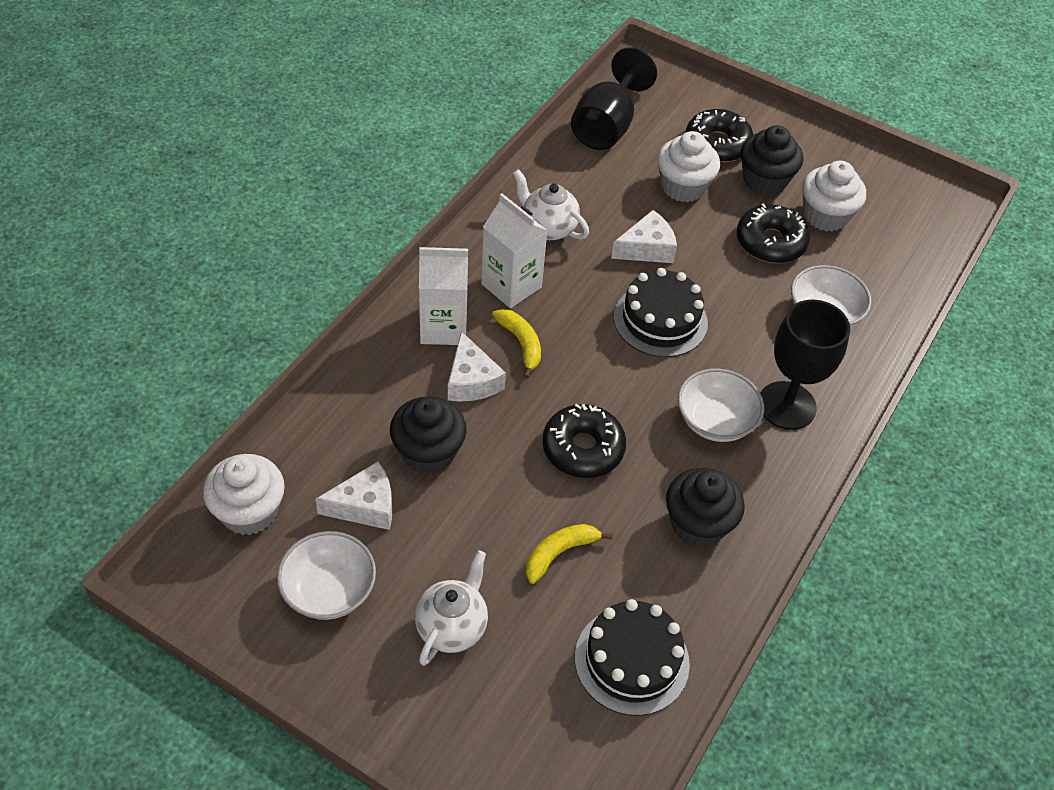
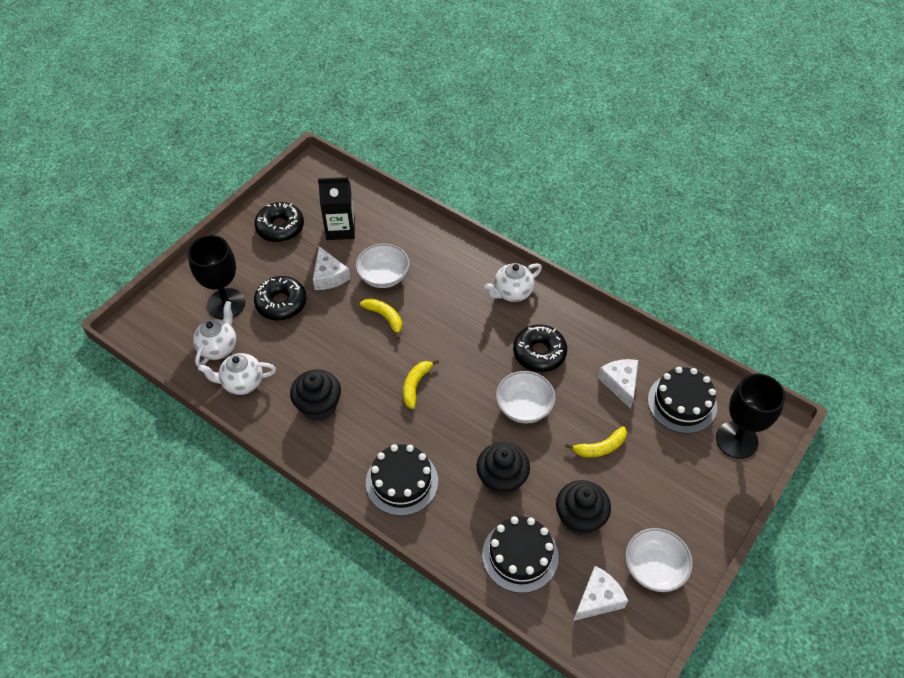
black cake: 2 -> 3
black carton: 0 -> 1
white carton: 2 -> 0
white cupcake: 3 -> 0
white teapot: 2 -> 3
yellow banana: 2 -> 3

